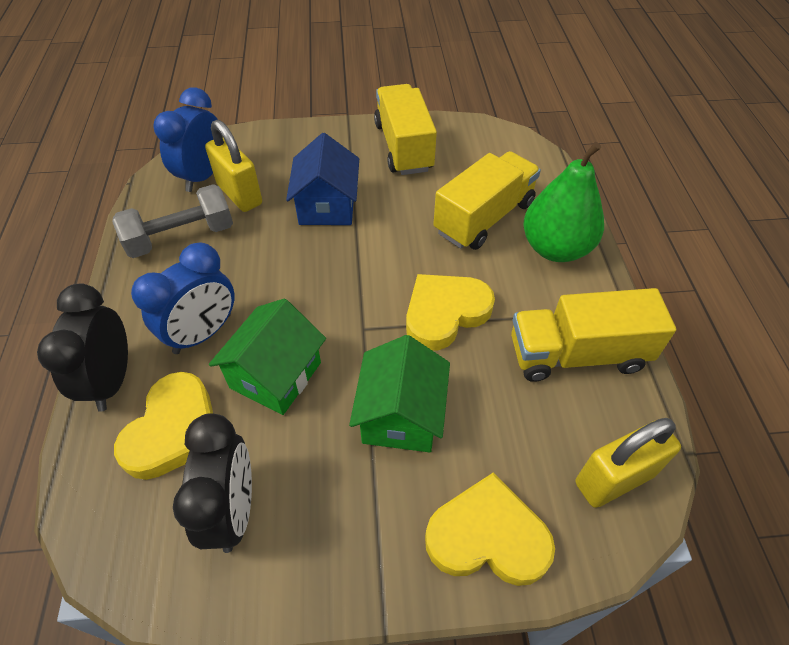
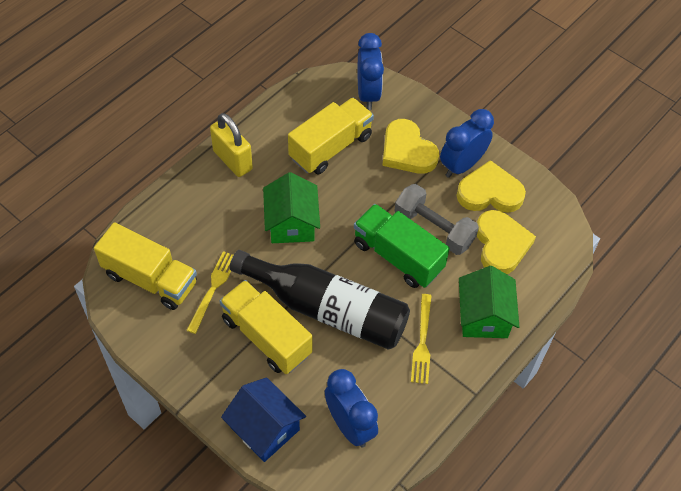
black bottle: 0 -> 1
black clock: 2 -> 0
blue clock: 2 -> 3
green pear: 1 -> 0
green truck: 0 -> 1
yellow fork: 0 -> 2
yellow padlock: 2 -> 1

